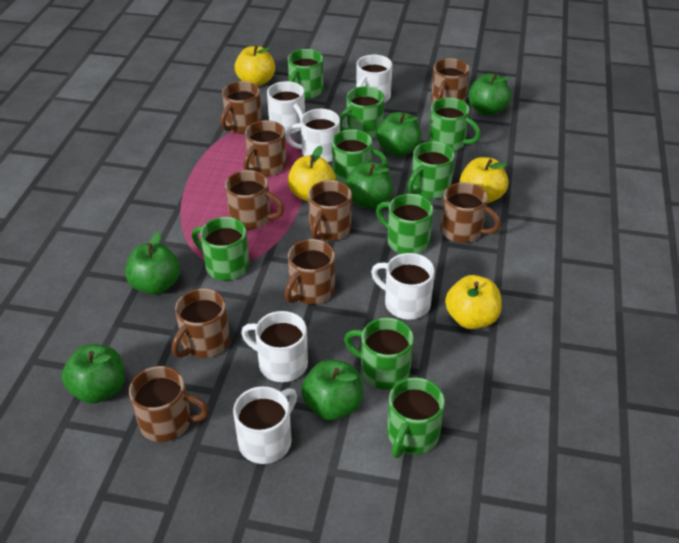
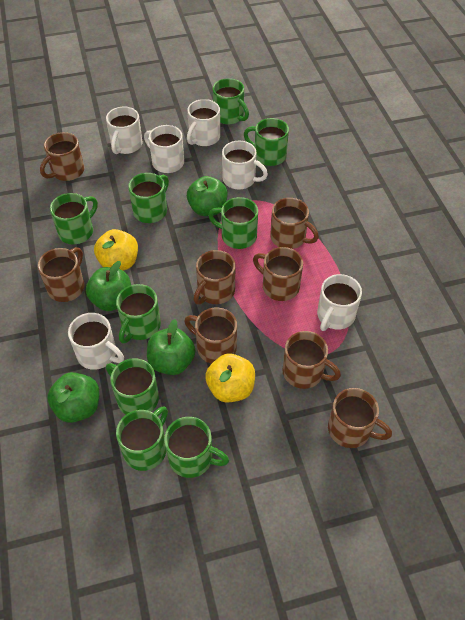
brown mug: 9 -> 8
green apple: 6 -> 4
yellow apple: 4 -> 2

